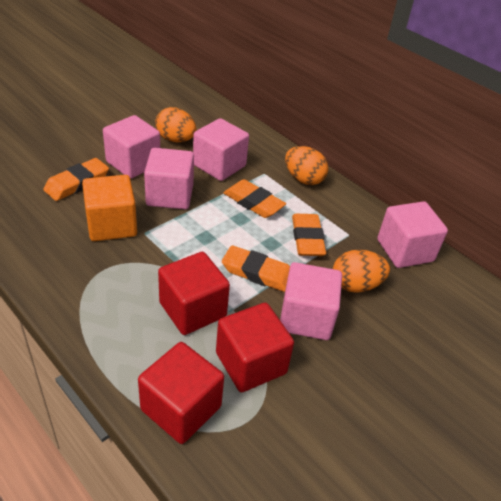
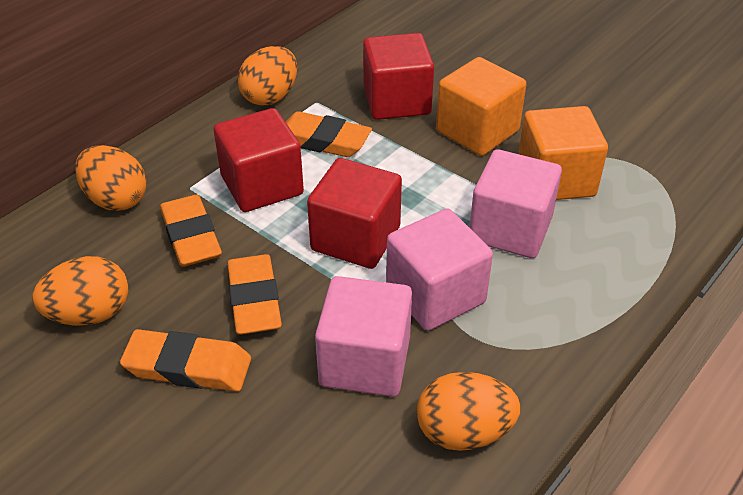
orange cube: 1 -> 2
orange egg: 3 -> 4
pink cube: 5 -> 3

